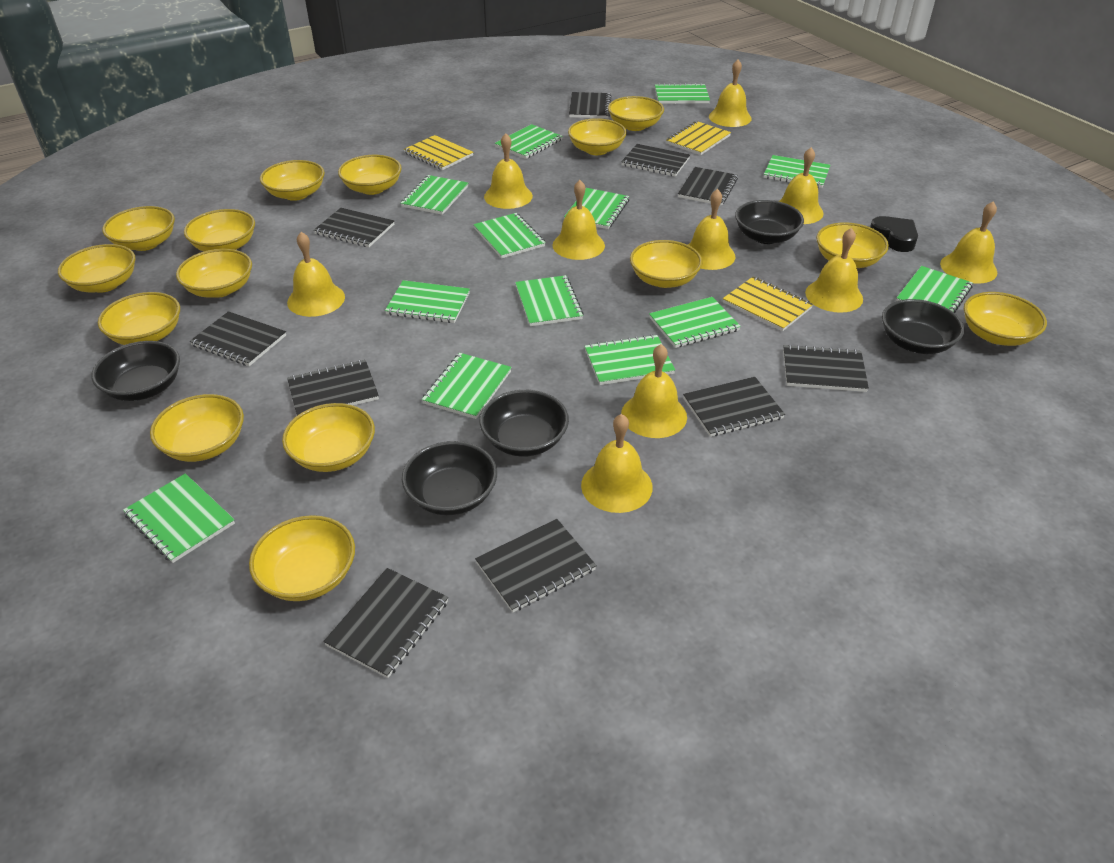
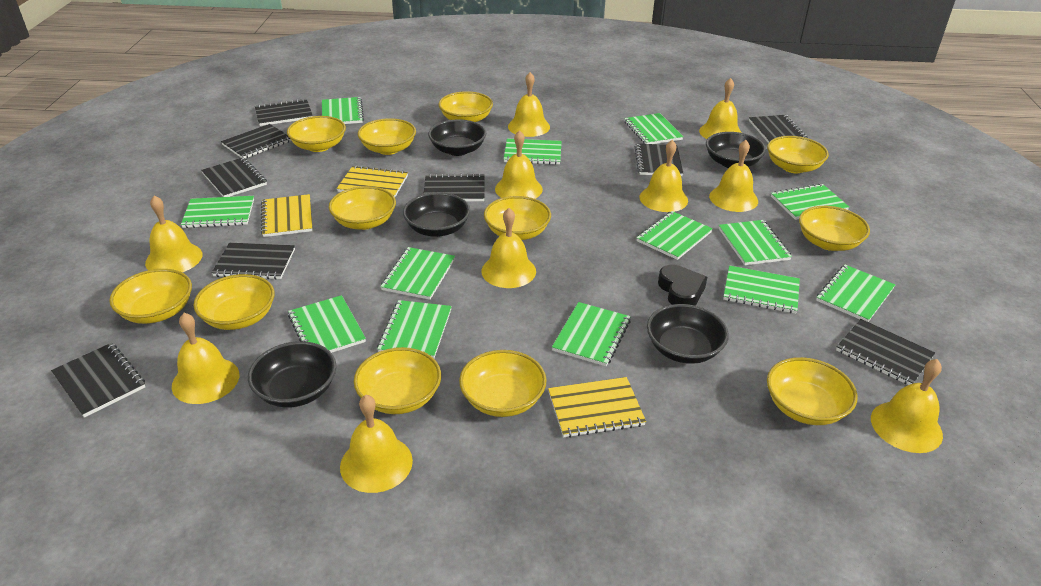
black notebook: 10 -> 9
yellow bowl: 15 -> 12

